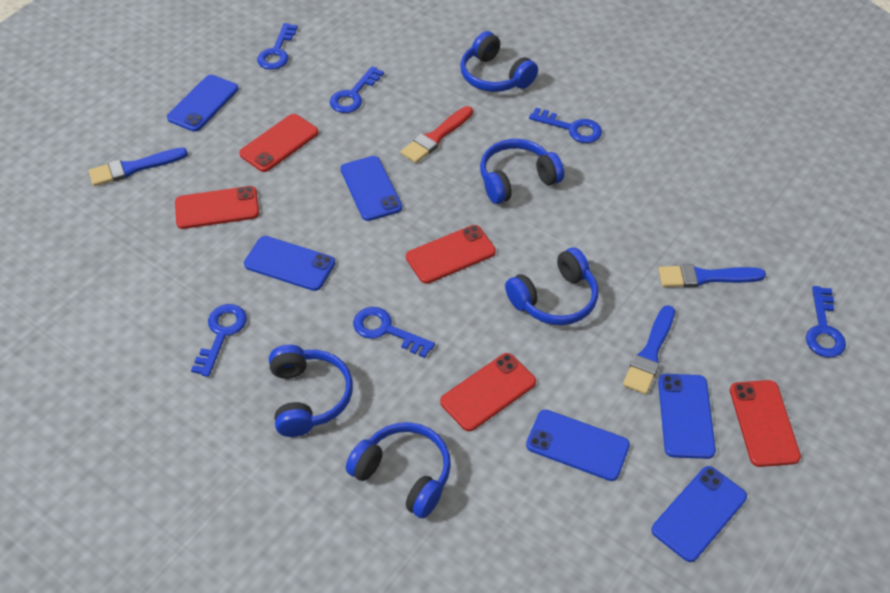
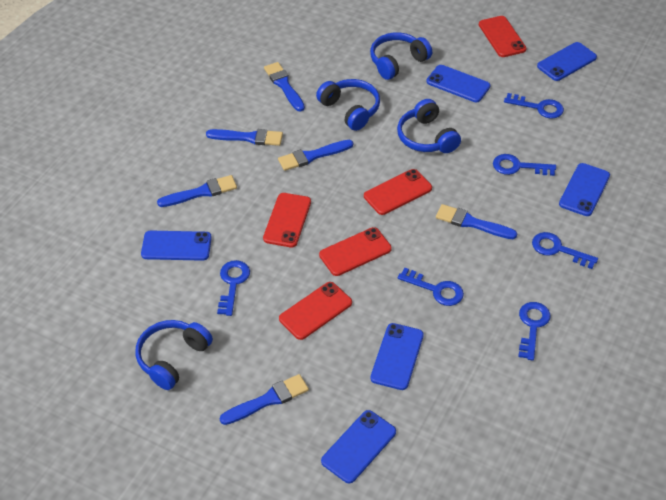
blue brush: 3 -> 6
blue headphones: 5 -> 4
red brush: 1 -> 0

